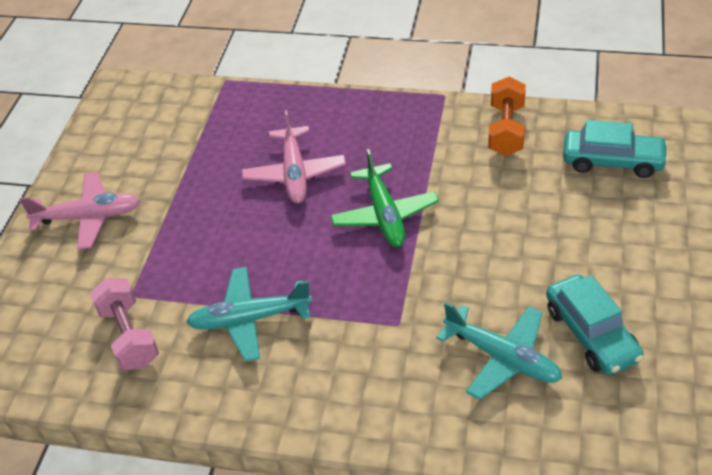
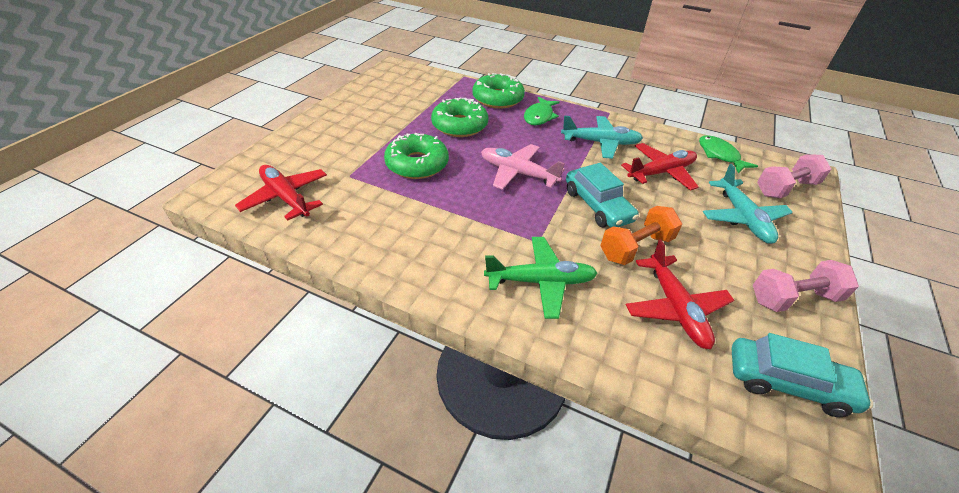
green donut: 0 -> 3
green fish: 0 -> 2
pink dumbbell: 1 -> 2
pink plane: 2 -> 1
red plane: 0 -> 3

